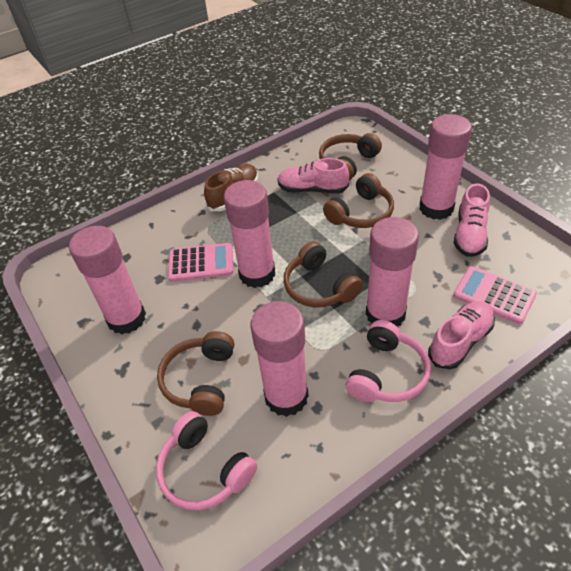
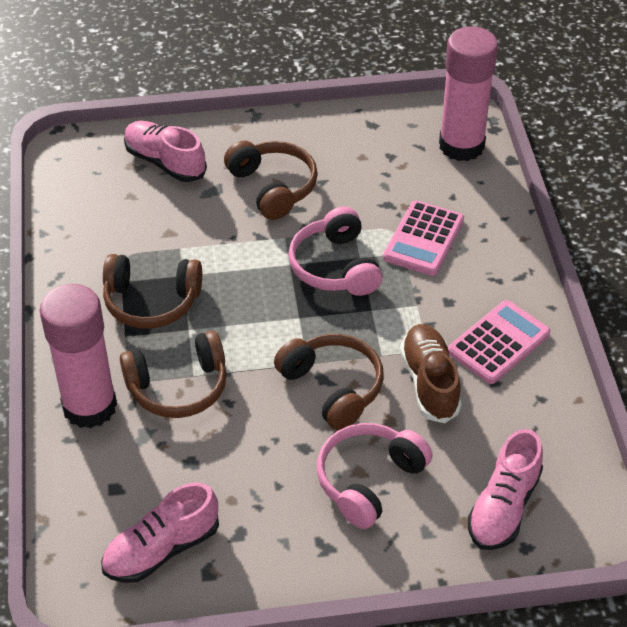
pink glue stick: 5 -> 2

